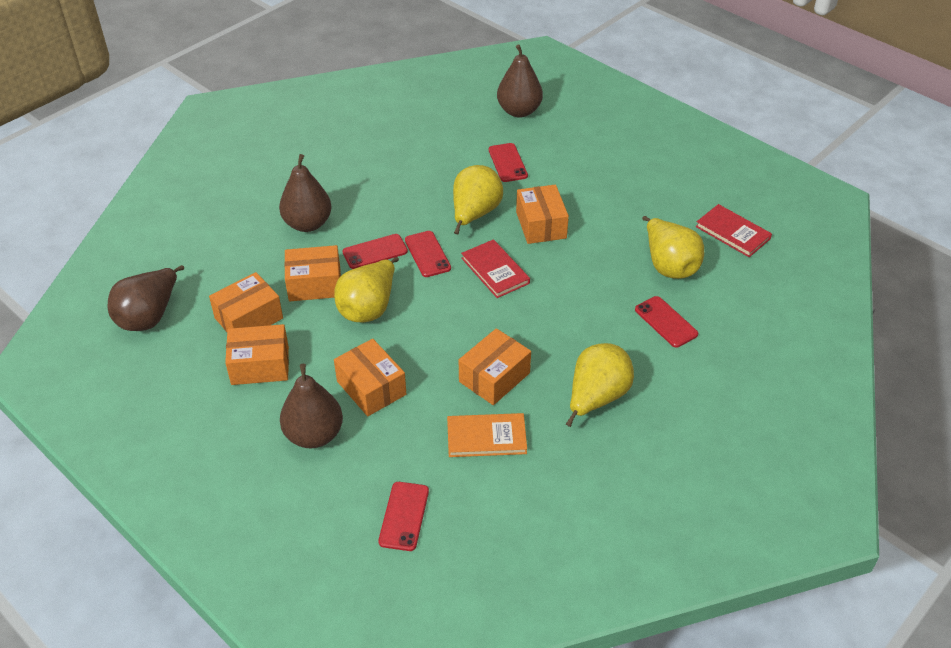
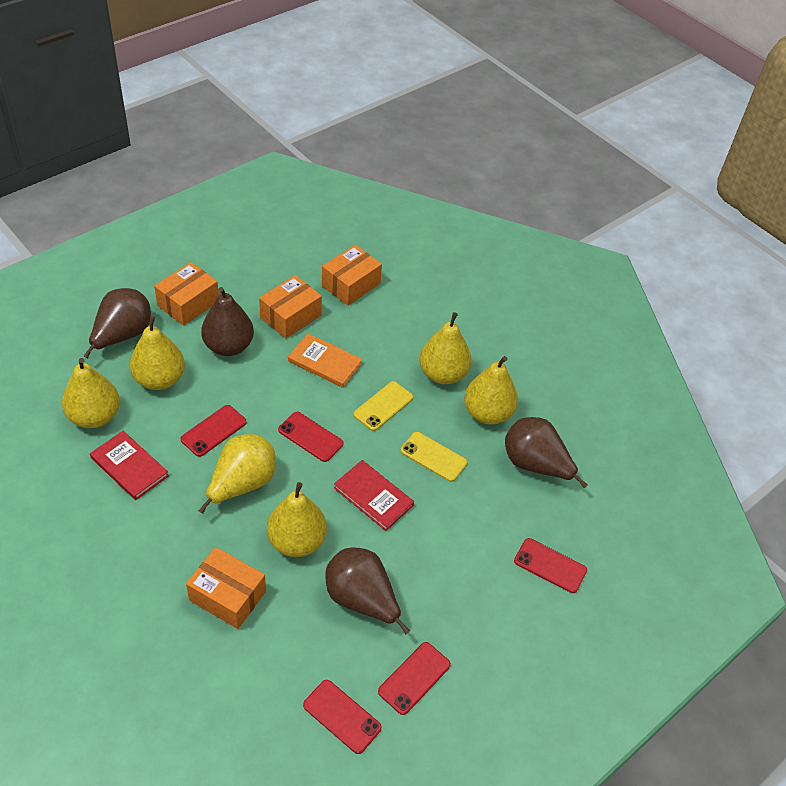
orange box: 6 -> 4
yellow pear: 4 -> 6
yellow phone: 0 -> 2

